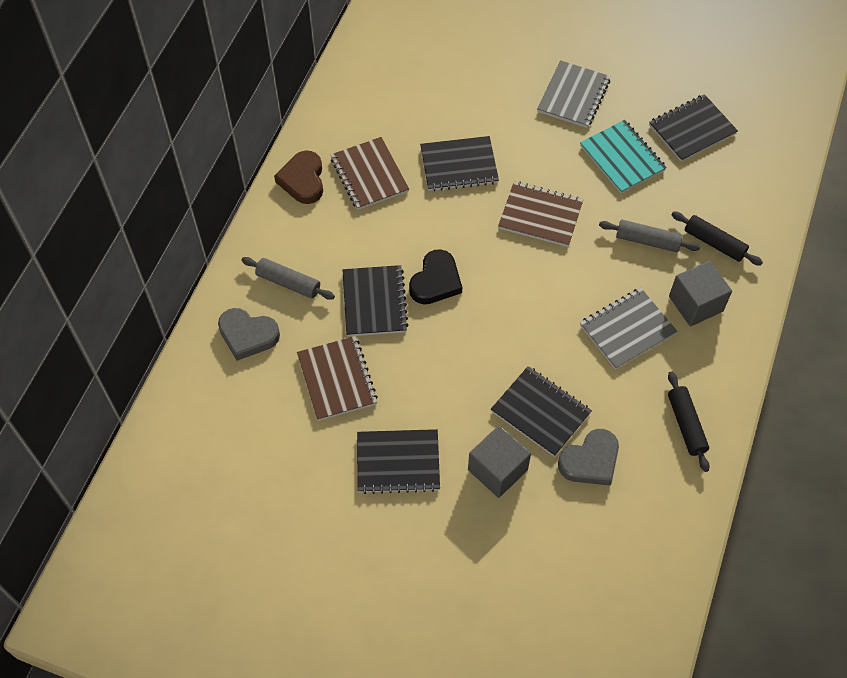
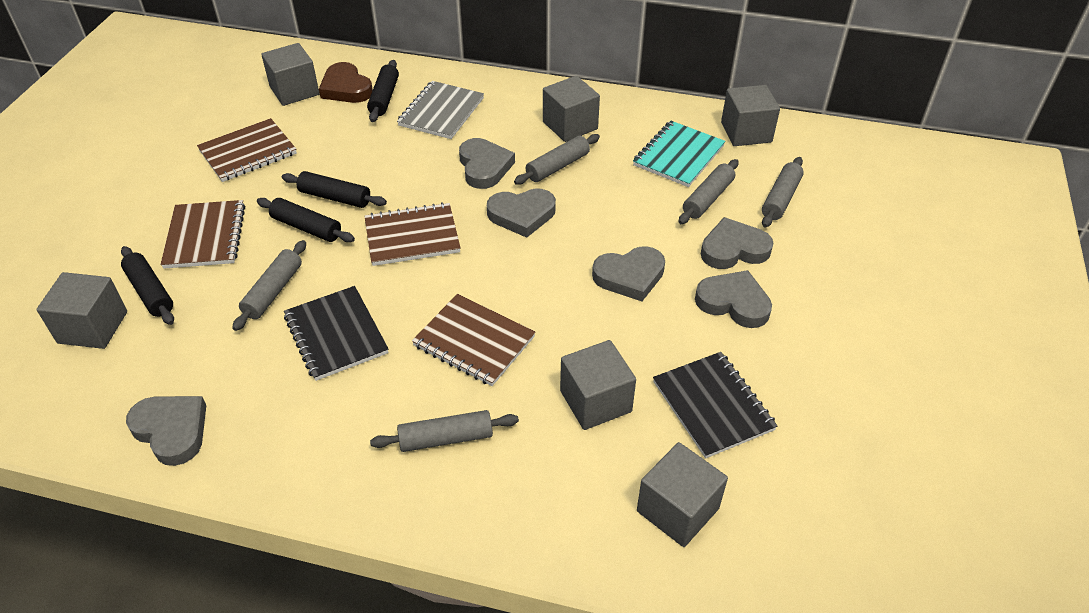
black heart: 1 -> 0
black notebook: 5 -> 2
black rolling pin: 2 -> 4
brown notebook: 3 -> 4
grey cube: 2 -> 6
grey heart: 2 -> 6
grey notebook: 2 -> 1
grey rolling pin: 2 -> 5

